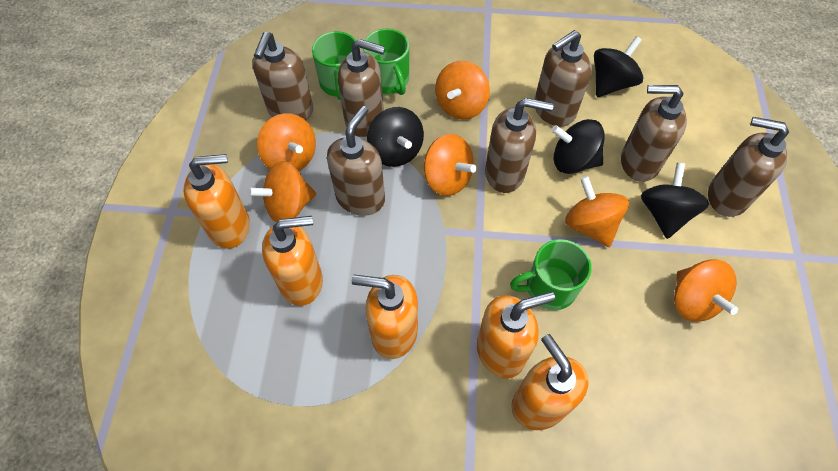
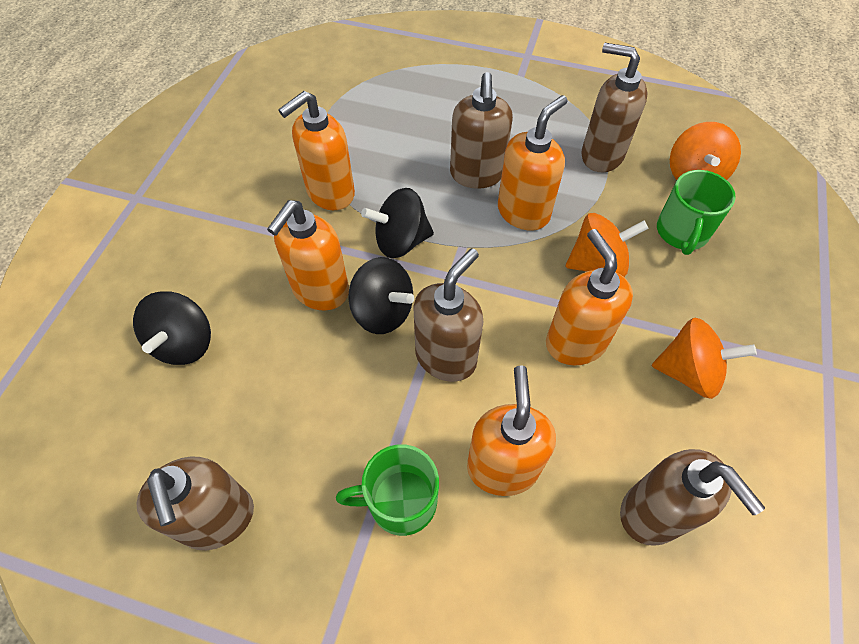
black spinning top: 4 -> 3
brown soap dispenser: 7 -> 5
green mug: 3 -> 2
orange spinning top: 6 -> 3

